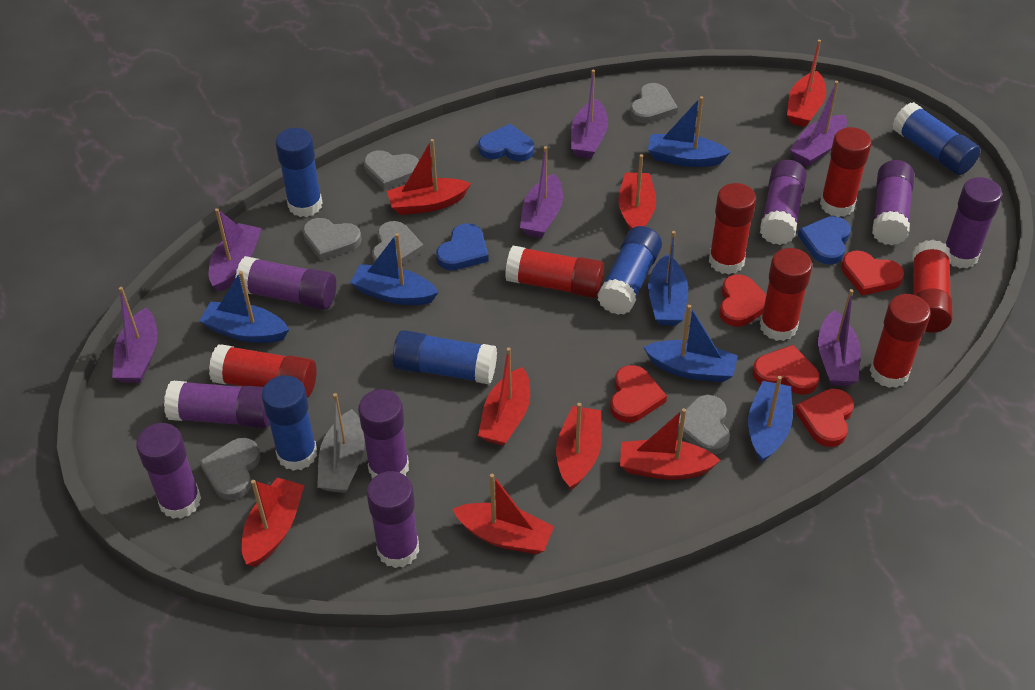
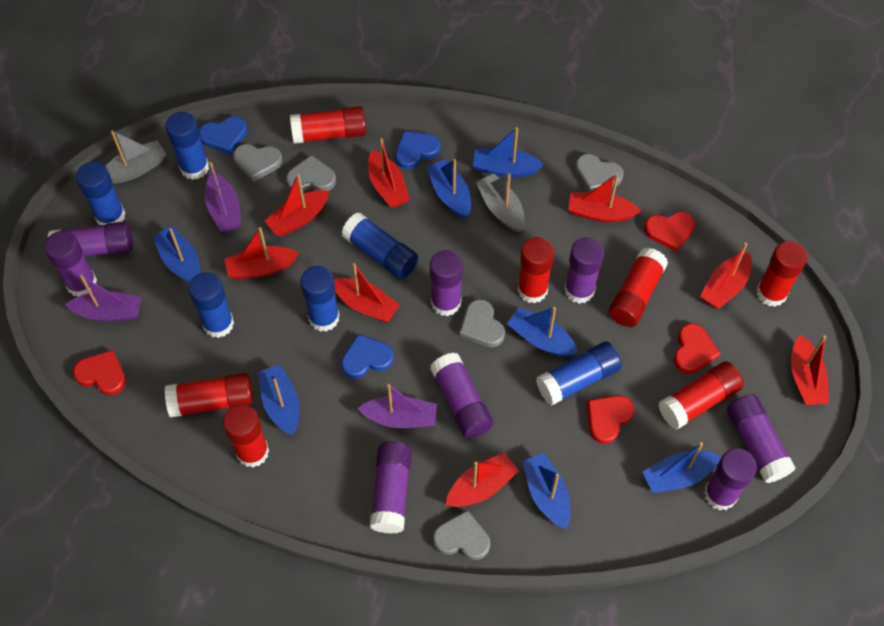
blue boat: 6 -> 7
blue glue stick: 5 -> 6
grey boat: 1 -> 2
grey heart: 6 -> 5
purple boat: 6 -> 3
red heart: 5 -> 4

